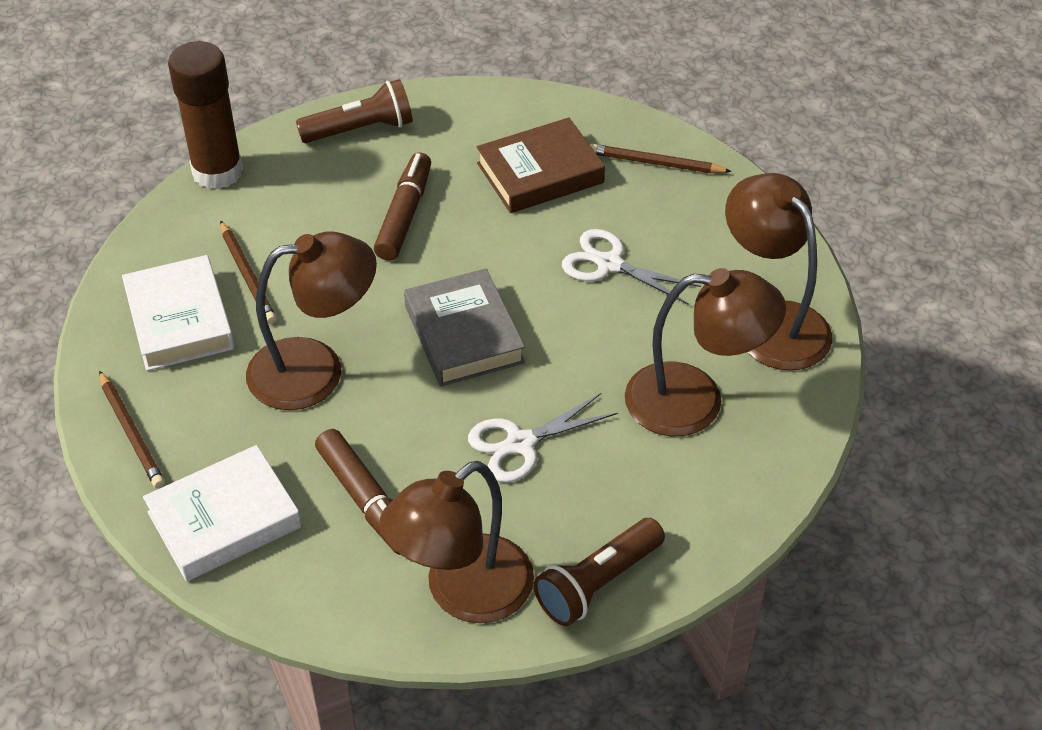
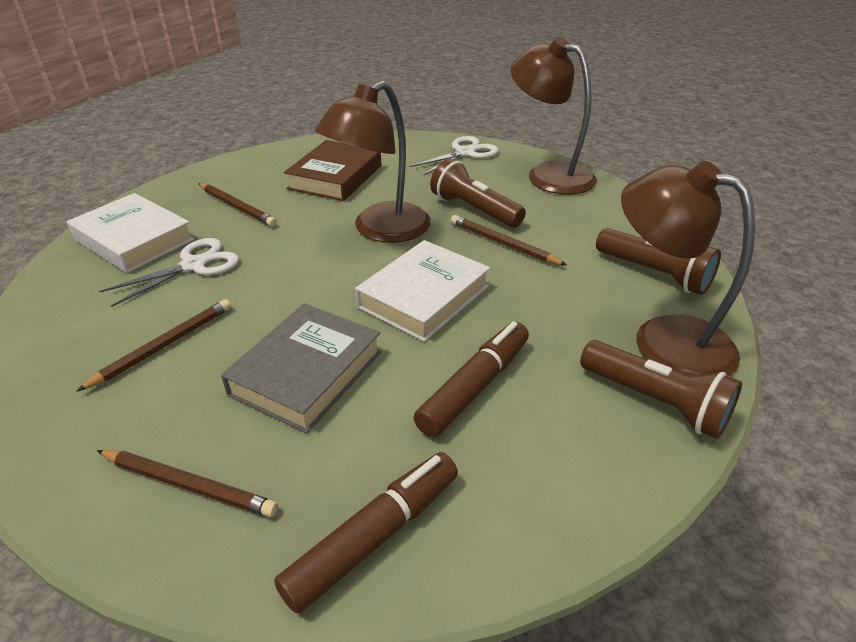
brown flashlight: 2 -> 3
brown glue stick: 1 -> 0
brown lamp: 4 -> 3
brown pencil: 3 -> 4

